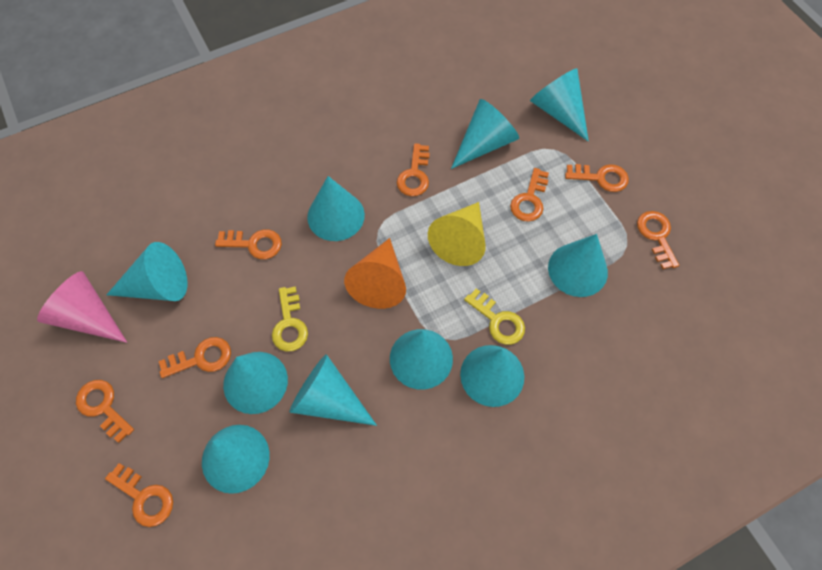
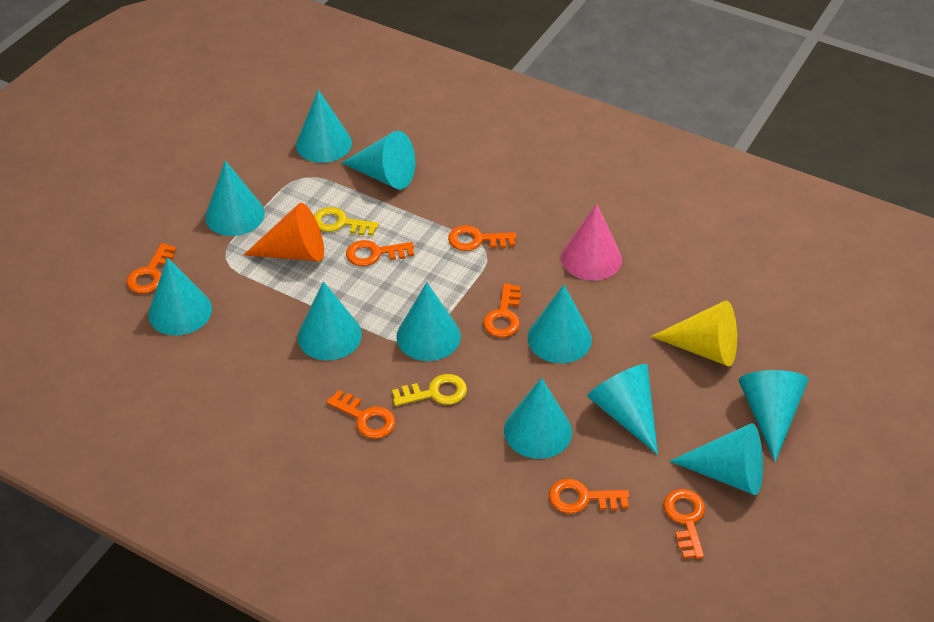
orange key: 8 -> 7
turquoise cone: 10 -> 11

